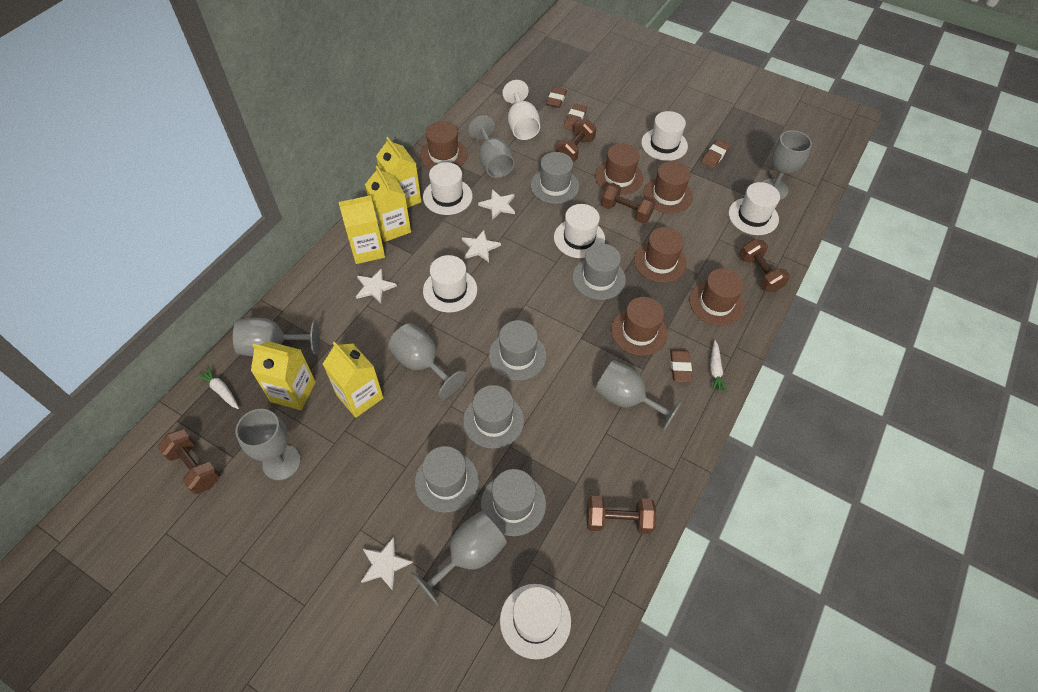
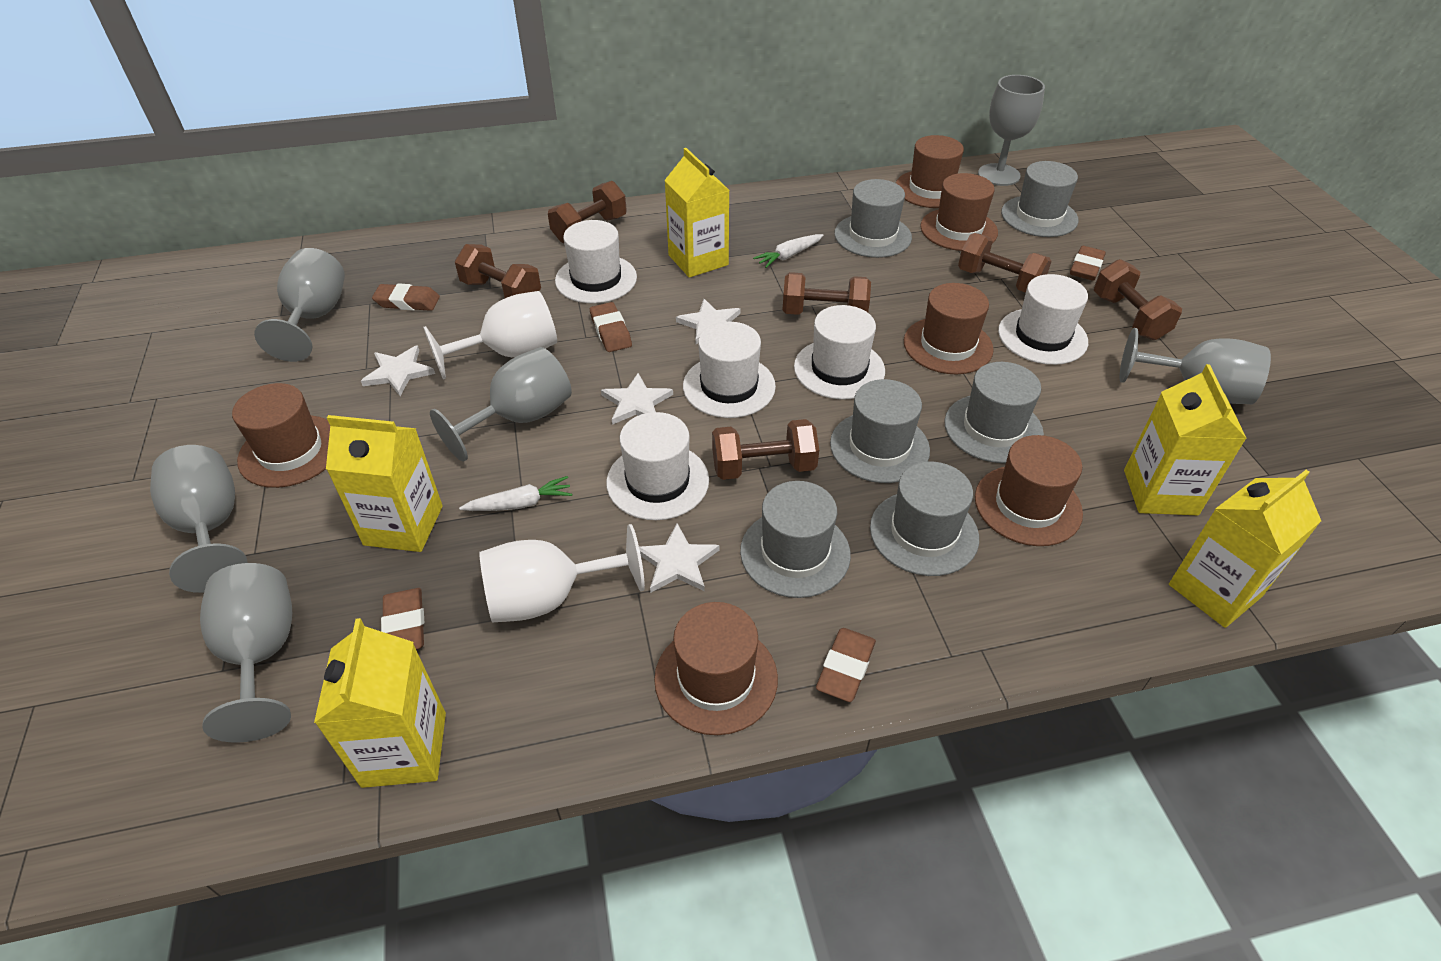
brown dumbbell: 5 -> 6
brown eraser: 4 -> 5
grey goblet: 7 -> 6
white goblet: 1 -> 2
white hat: 6 -> 5

